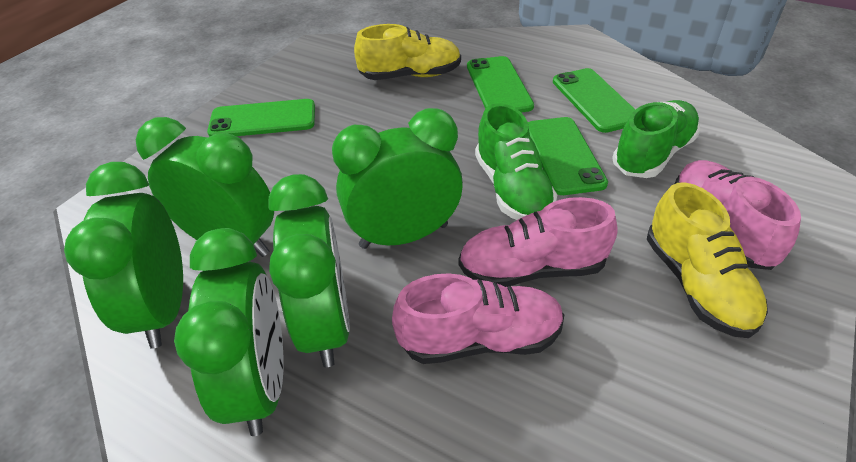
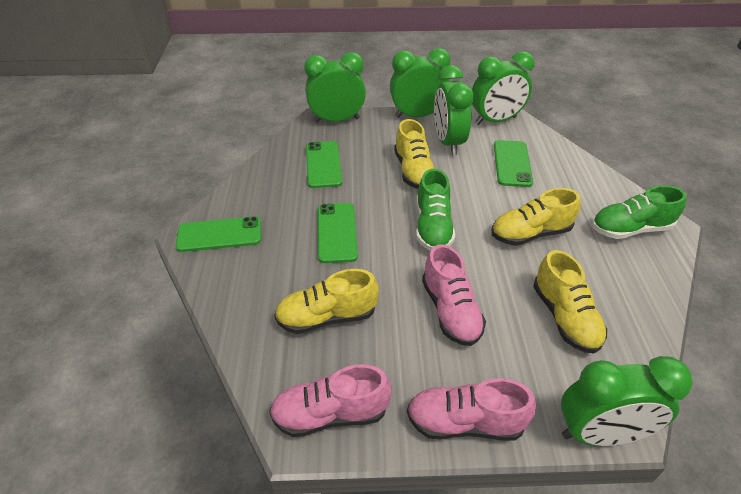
yellow shoe: 2 -> 4

